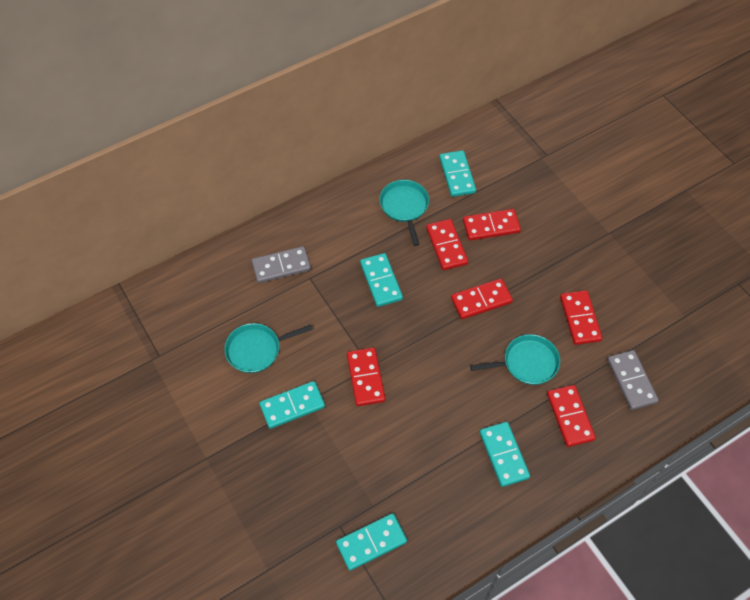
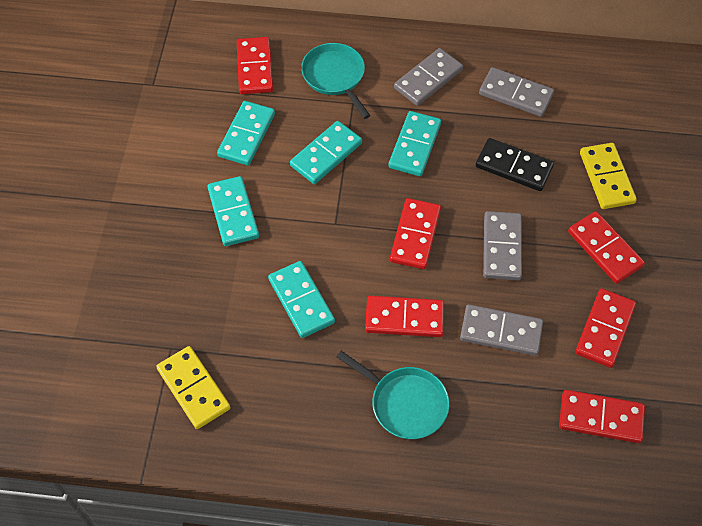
black domino: 0 -> 1
grey domino: 2 -> 4
turquoise pan: 3 -> 2
yellow domino: 0 -> 2

